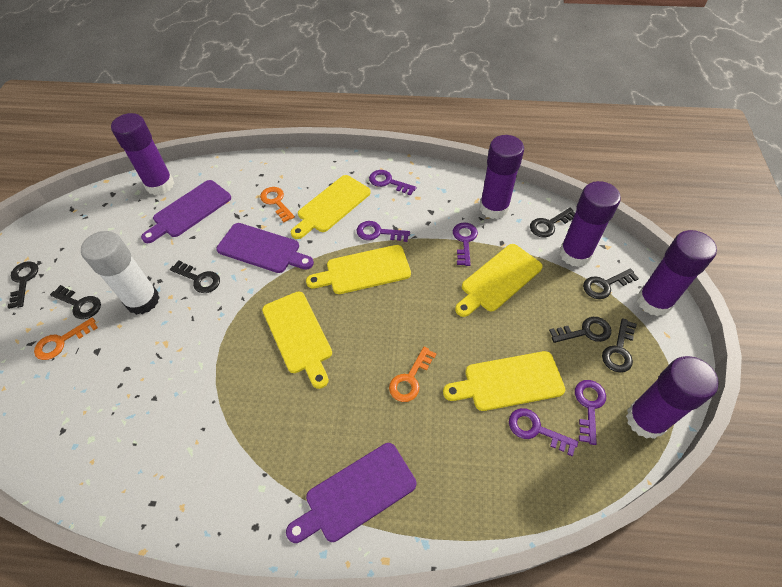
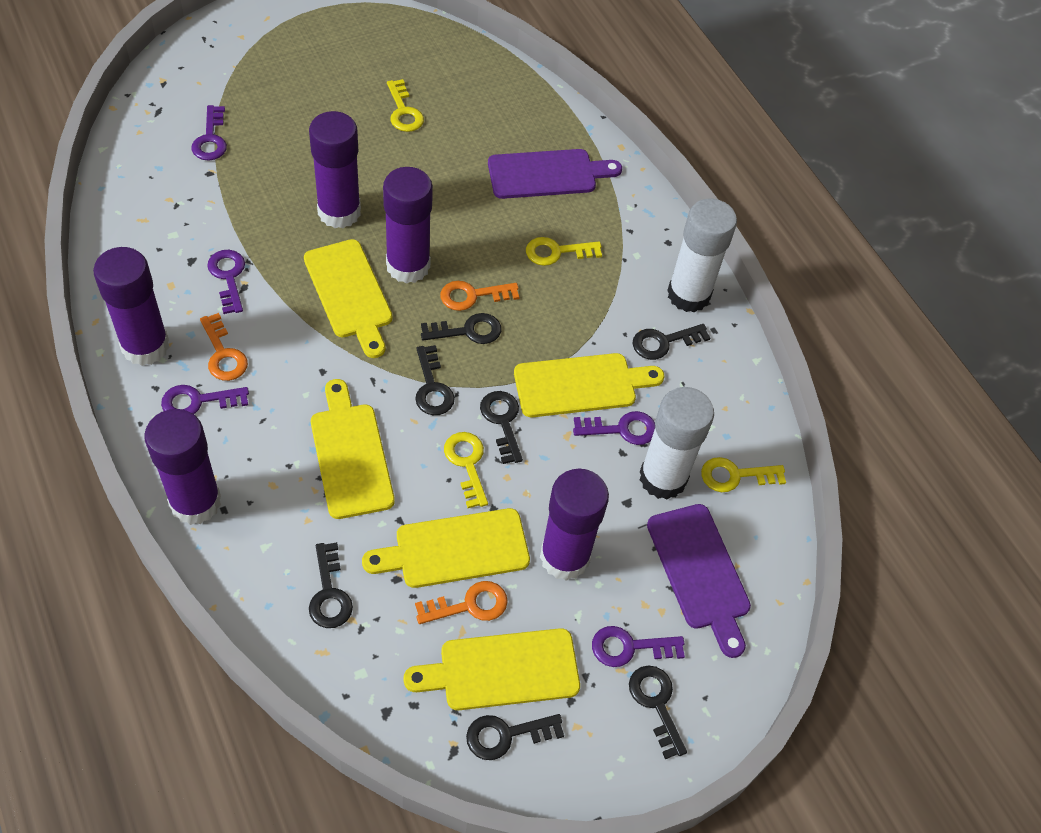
purple cutting board: 3 -> 2
white glue stick: 1 -> 2
yellow key: 0 -> 4

